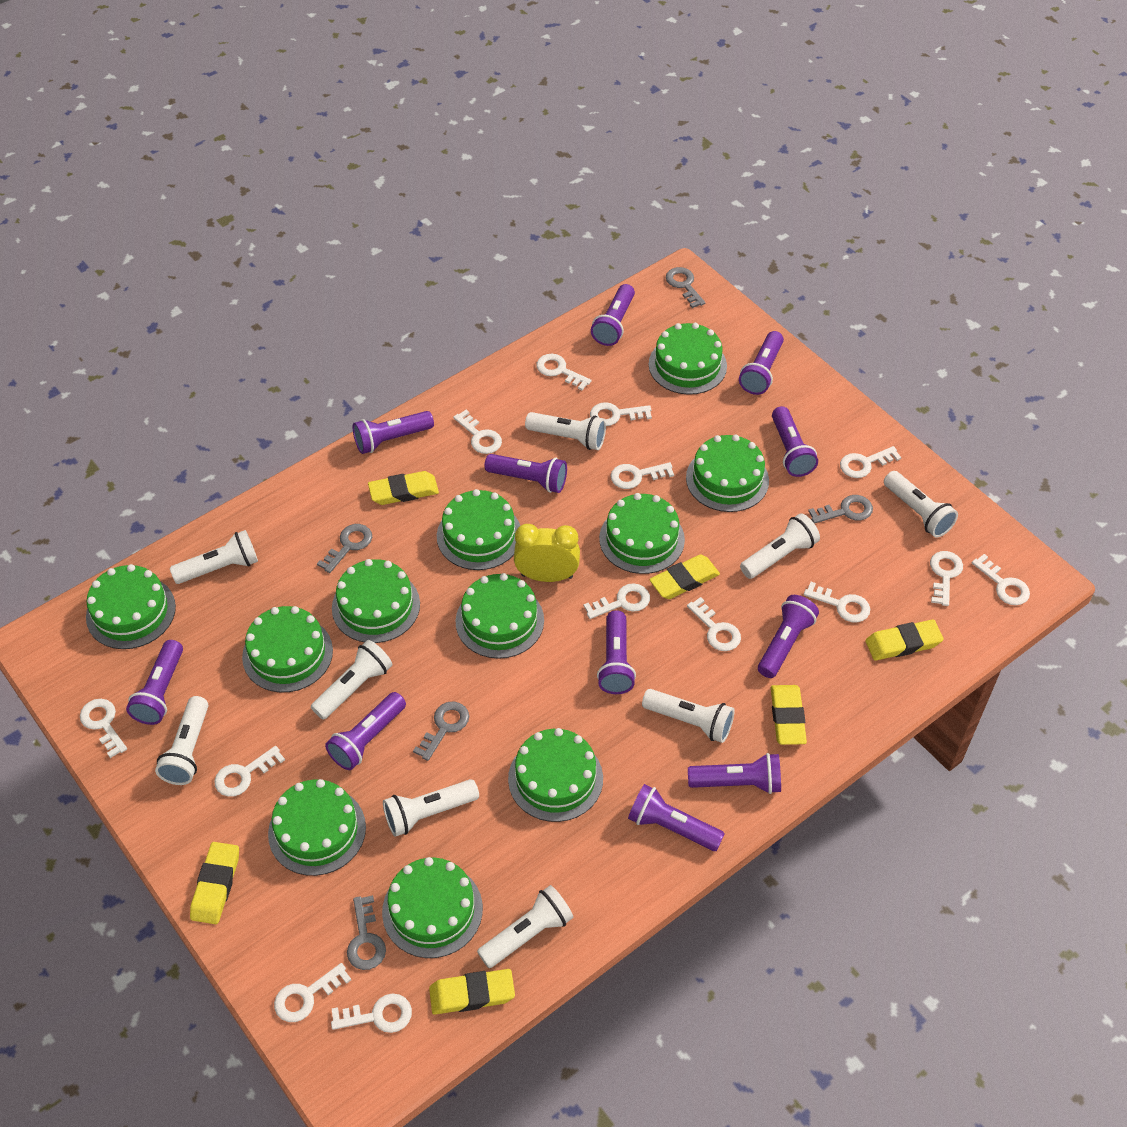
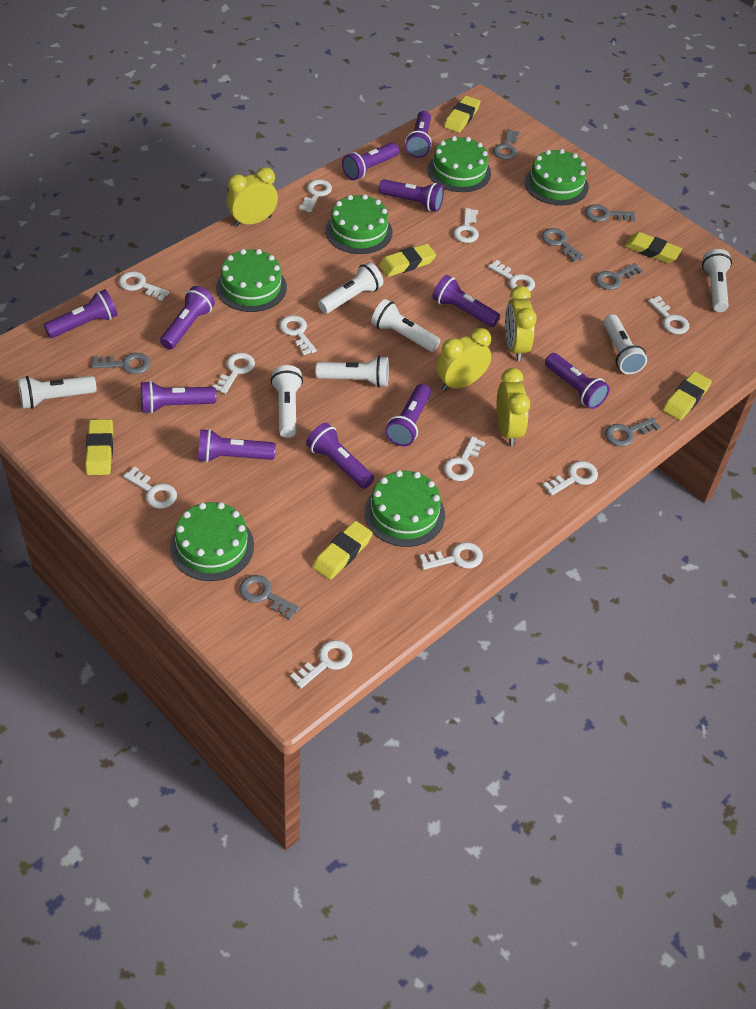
green cake: 11 -> 6
grey key: 5 -> 7
white flashlight: 9 -> 7
white key: 14 -> 12
yellow clock: 1 -> 4

